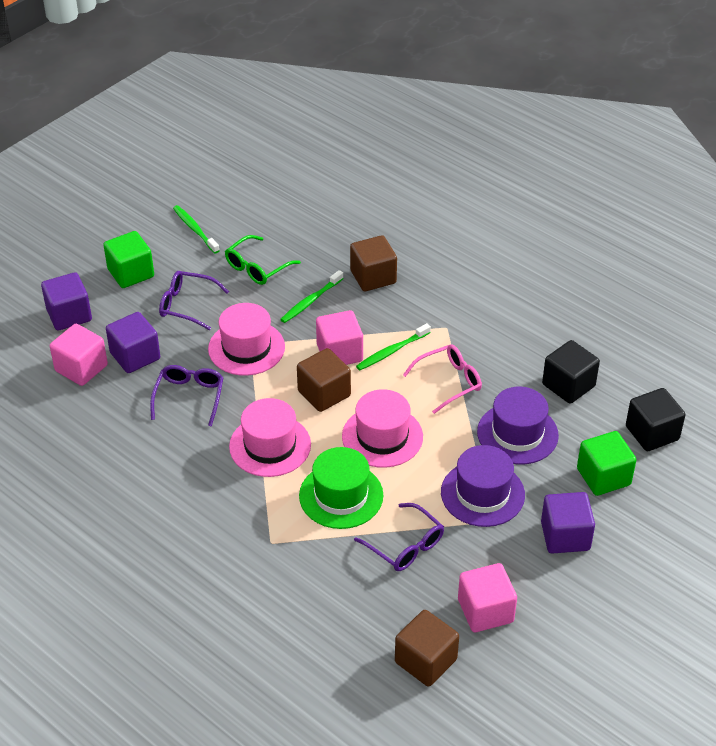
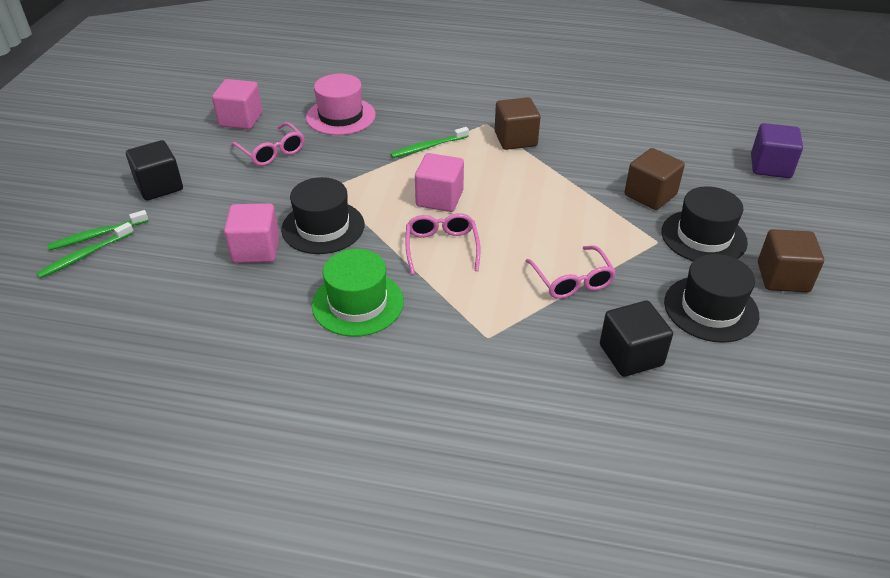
black hat: 0 -> 3
green cube: 2 -> 0
green glasses: 1 -> 0
pink glasses: 1 -> 3
pink hat: 3 -> 1
purple cube: 3 -> 1
purple glasses: 3 -> 0
purple hat: 2 -> 0

